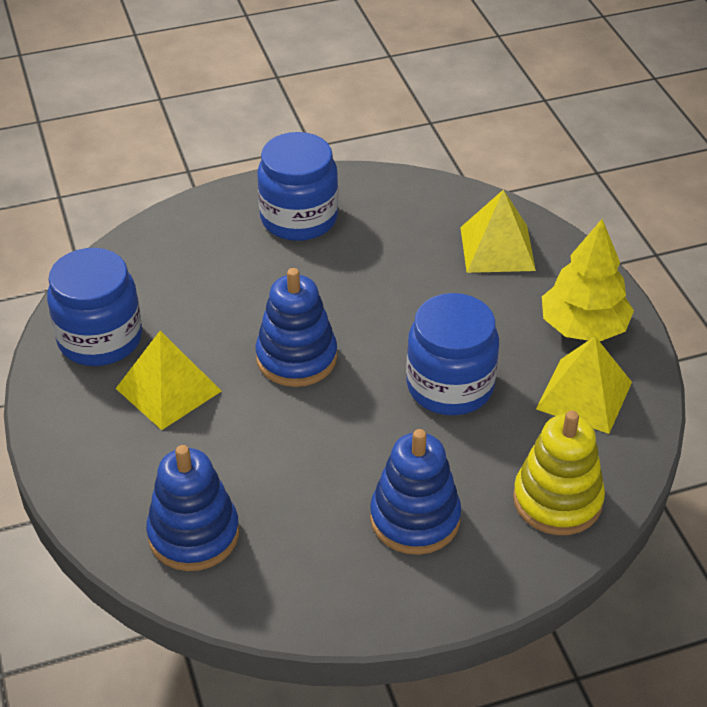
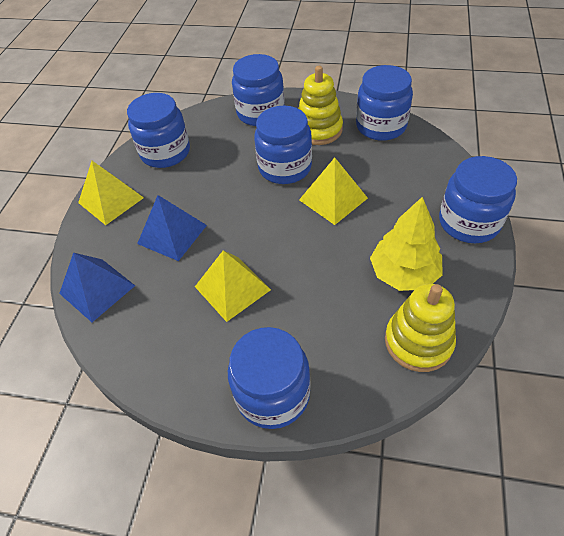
blue jar: 3 -> 6
blue pyramid: 0 -> 2
blue stacking toy: 3 -> 0
yellow stacking toy: 1 -> 2

